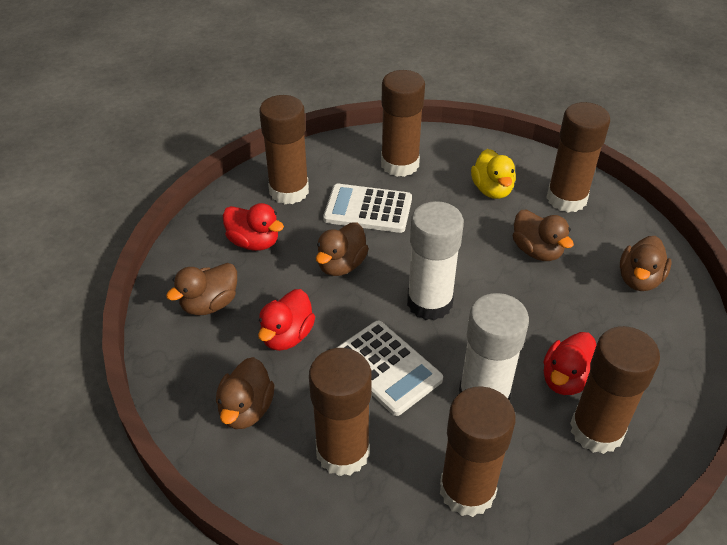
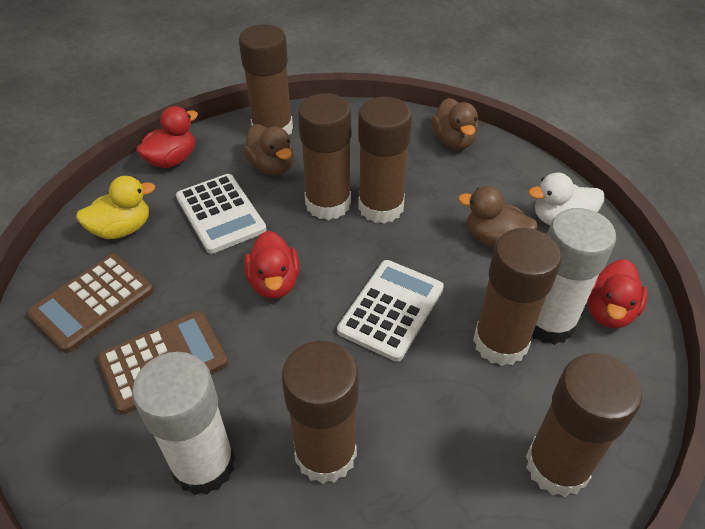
brown calculator: 0 -> 2
brown duck: 5 -> 3
white duck: 0 -> 1

